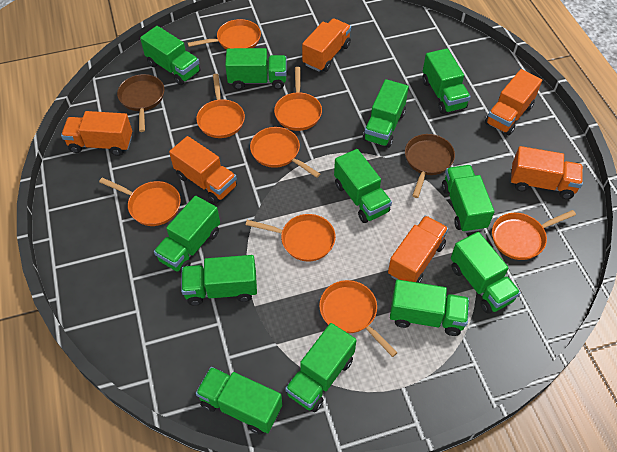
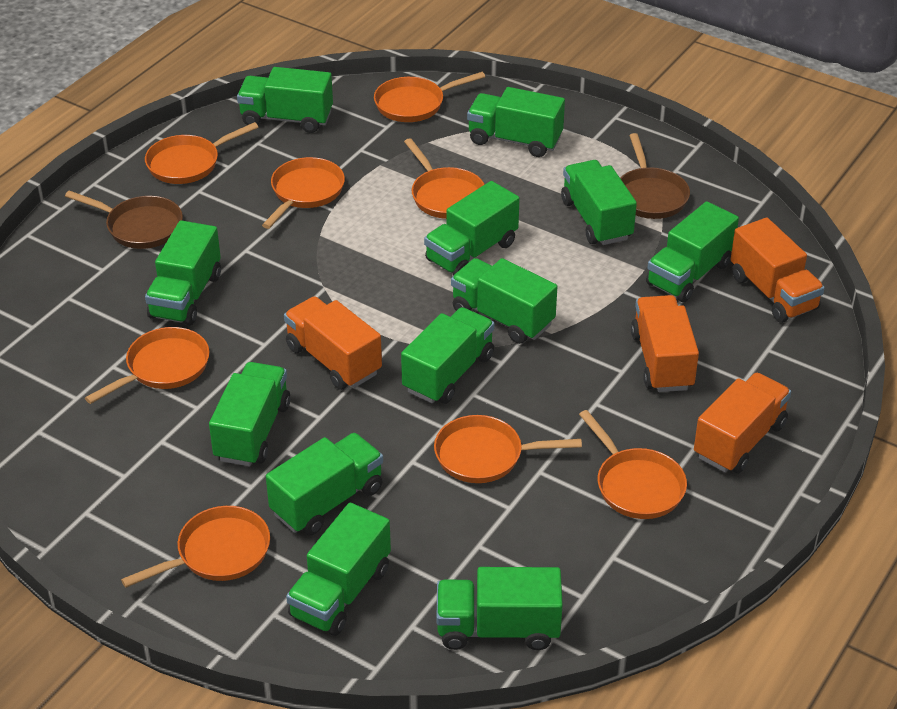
orange truck: 6 -> 4

